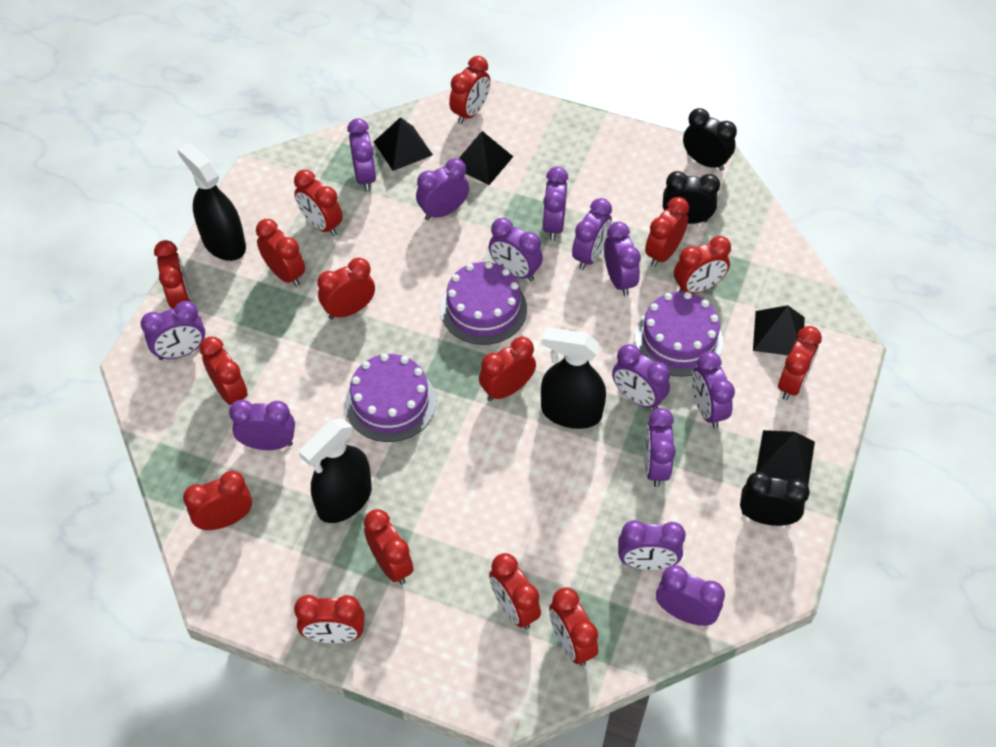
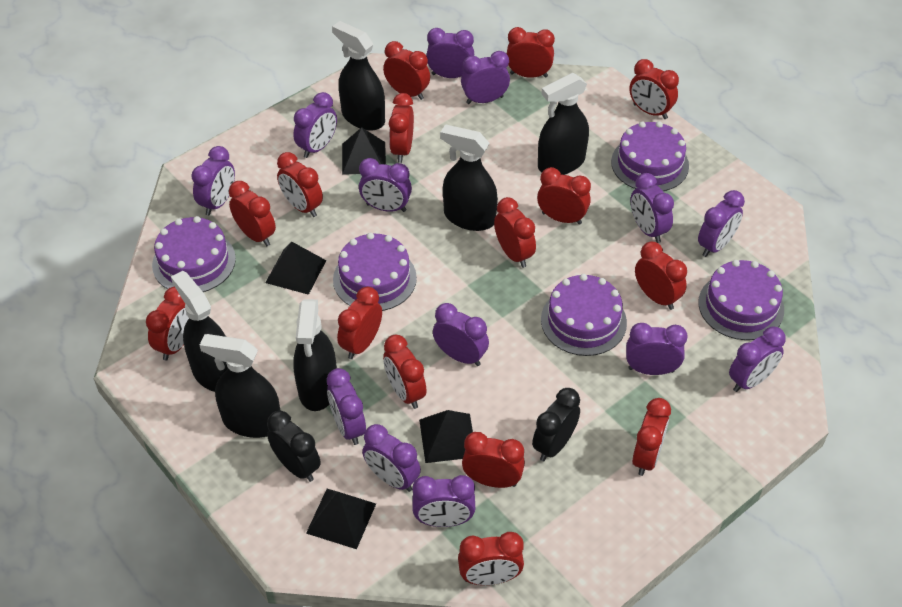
black clock: 3 -> 2
black spray bottle: 3 -> 6
purple cake: 3 -> 5

